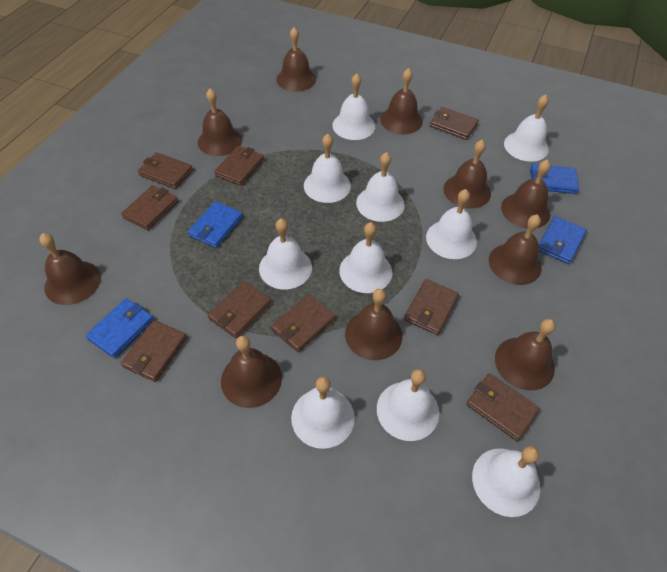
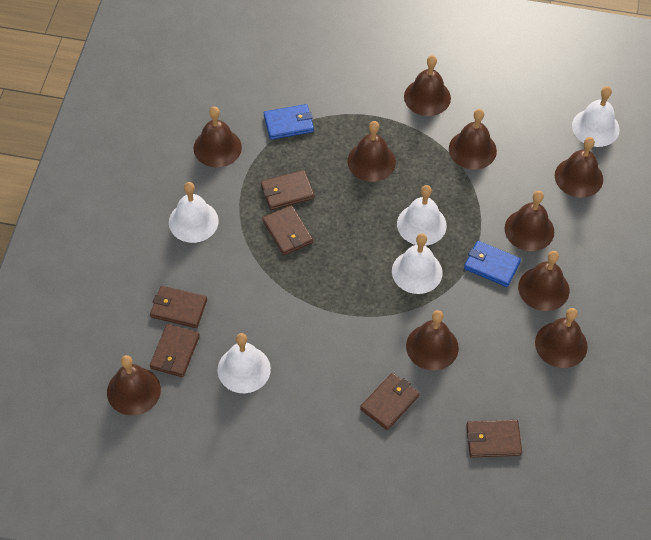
blue wallet: 4 -> 2
brown wallet: 9 -> 6
white bell: 10 -> 5

